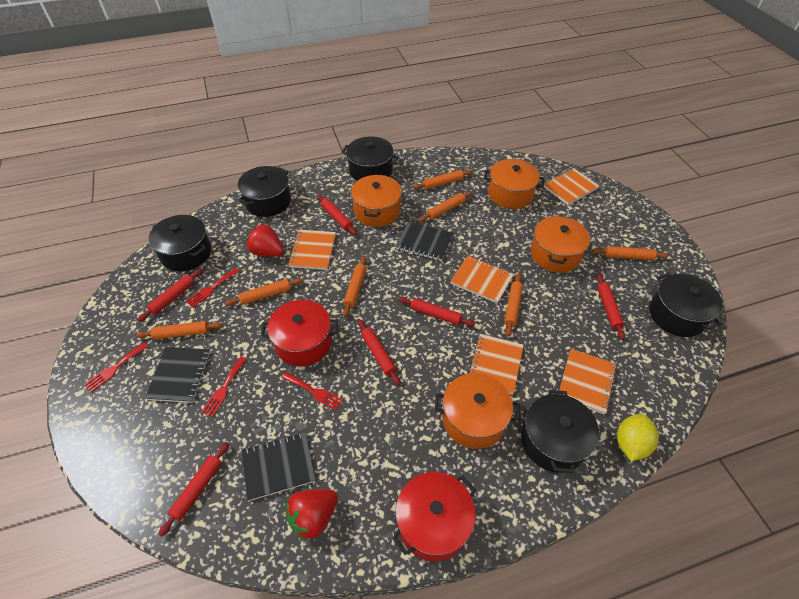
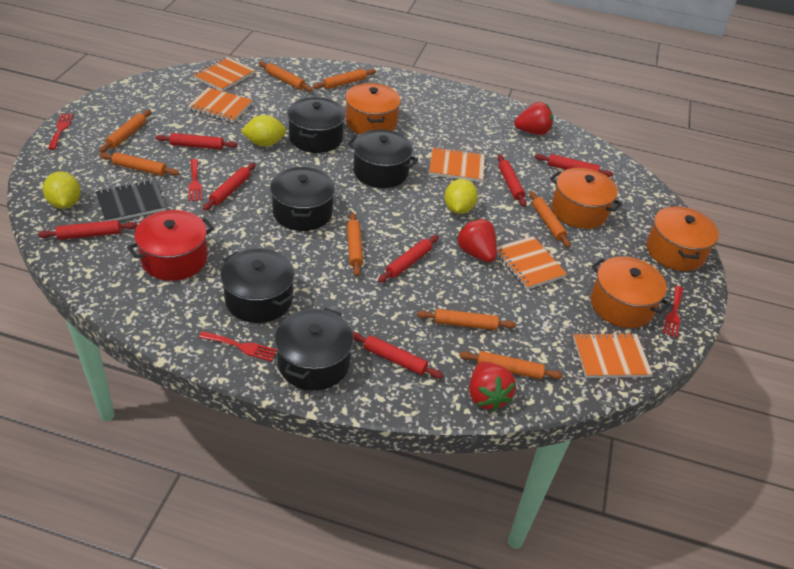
black notebook: 3 -> 1
orange rolling pin: 7 -> 8
red pot: 2 -> 1
red rolling pin: 6 -> 7
red strawberry: 2 -> 3
yellow lemon: 1 -> 3

